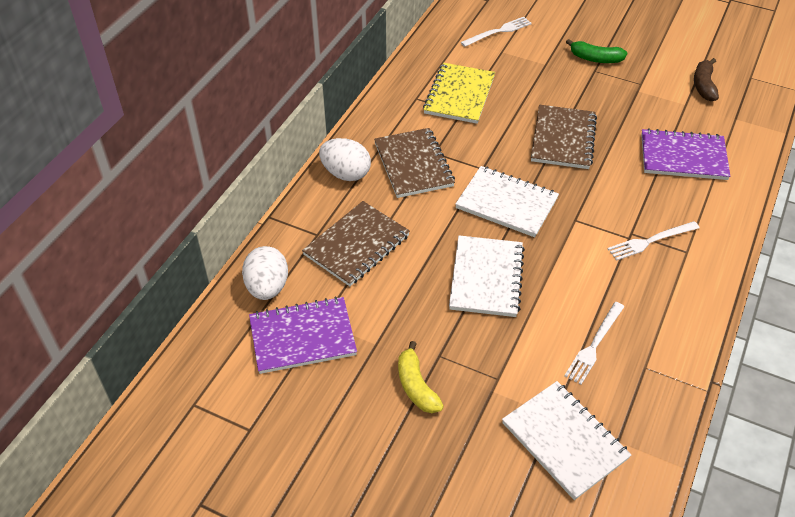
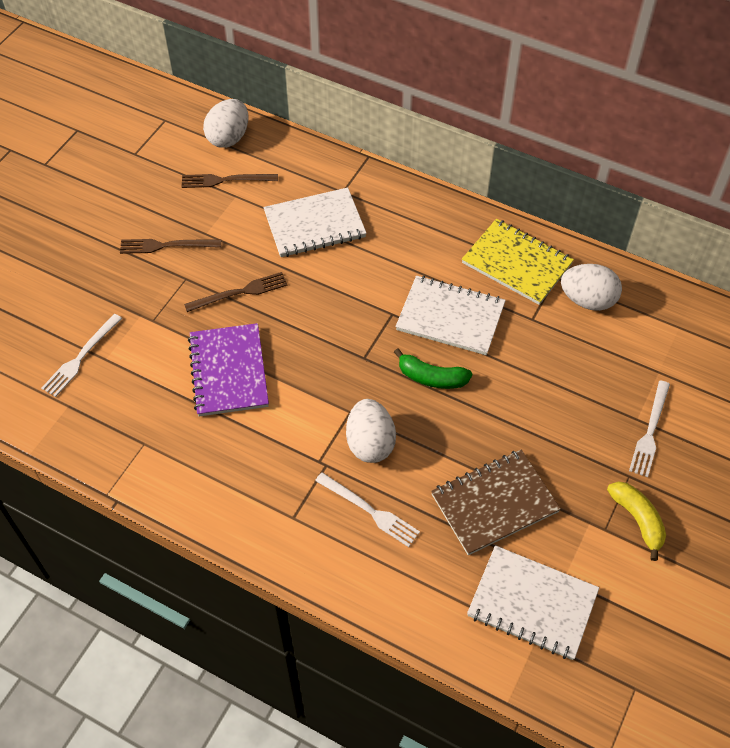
brown banana: 1 -> 0
brown fork: 0 -> 3
brown notebook: 3 -> 1
purple notebook: 2 -> 1
white egg: 2 -> 3

